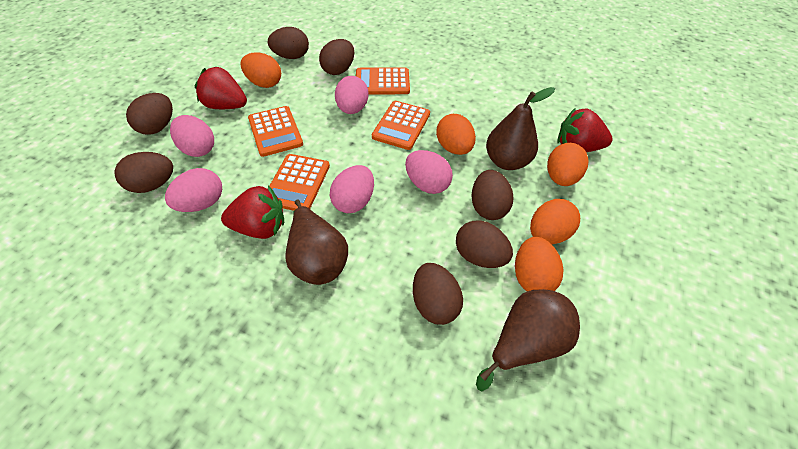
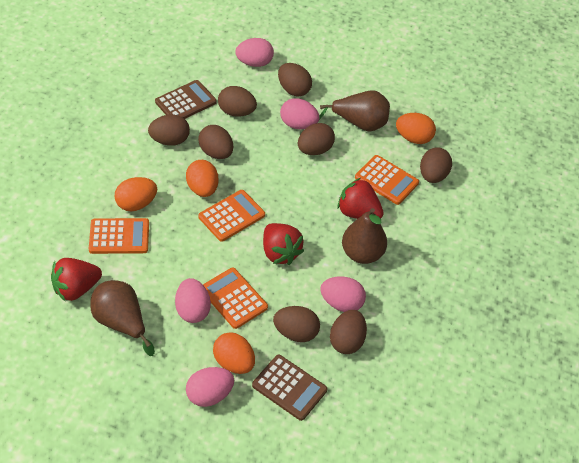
brown calculator: 0 -> 2
brown egg: 7 -> 8
orange egg: 5 -> 4

